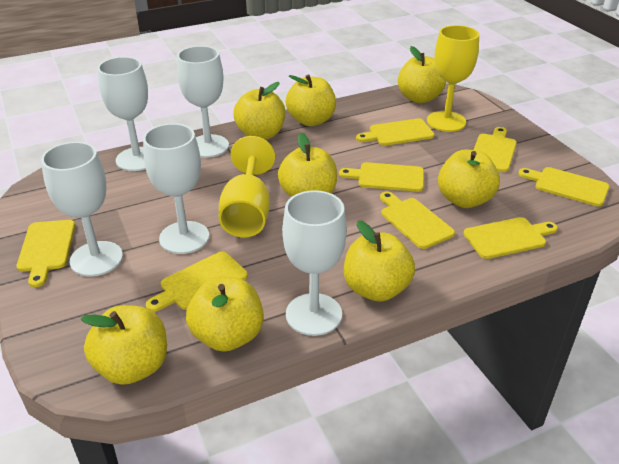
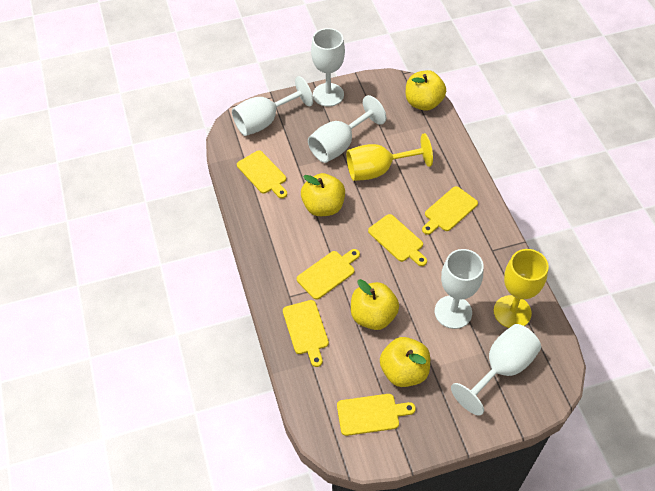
yellow apple: 8 -> 4
yellow cutting board: 8 -> 6

